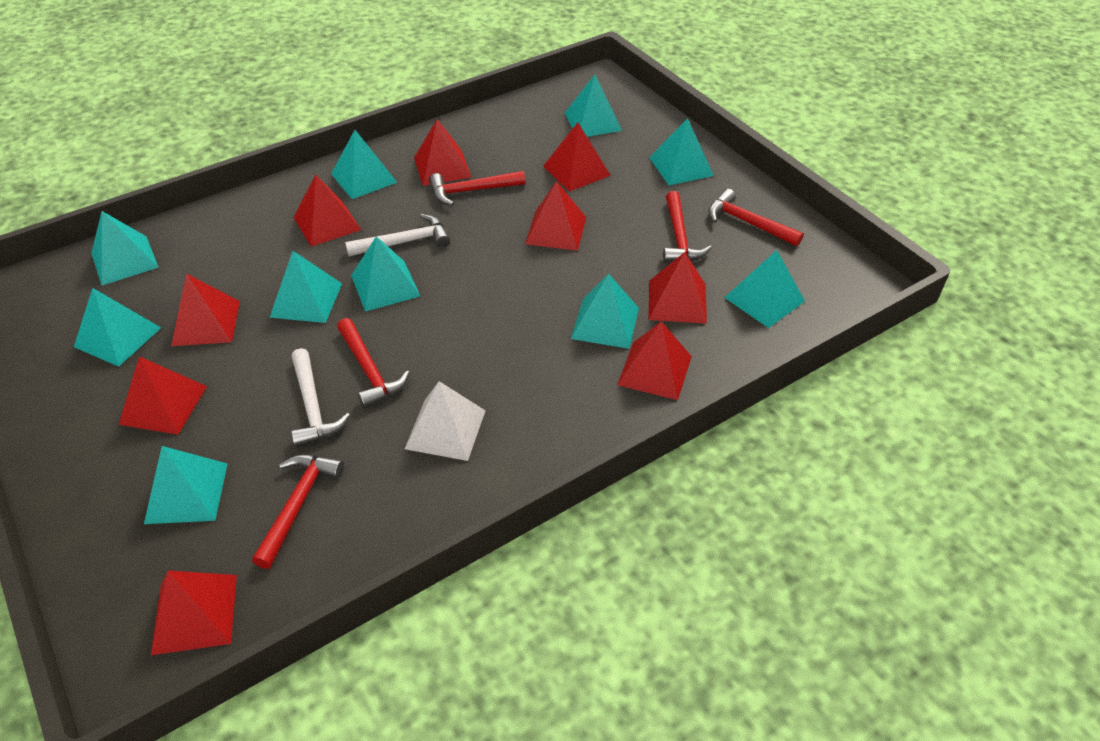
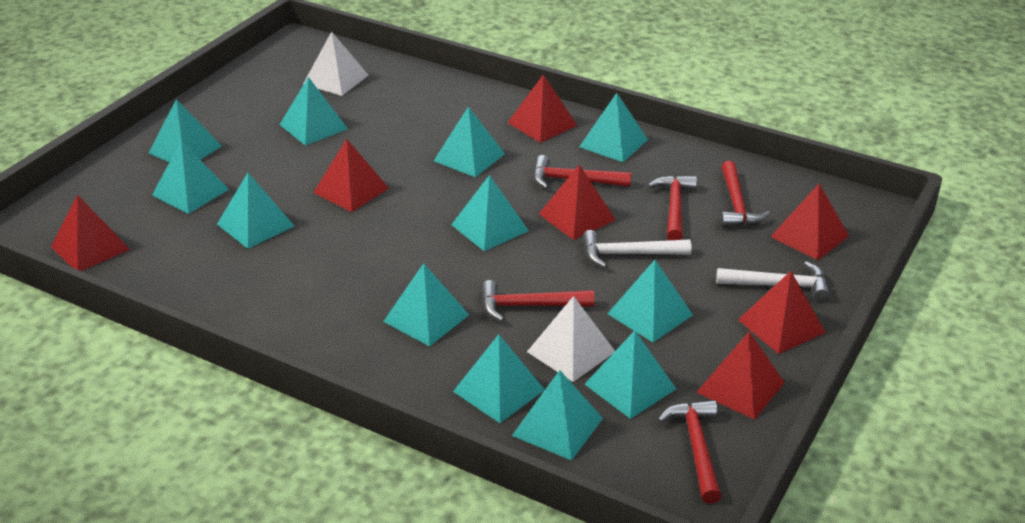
red pyramid: 9 -> 7
turquoise pyramid: 10 -> 12
white pyramid: 1 -> 2

